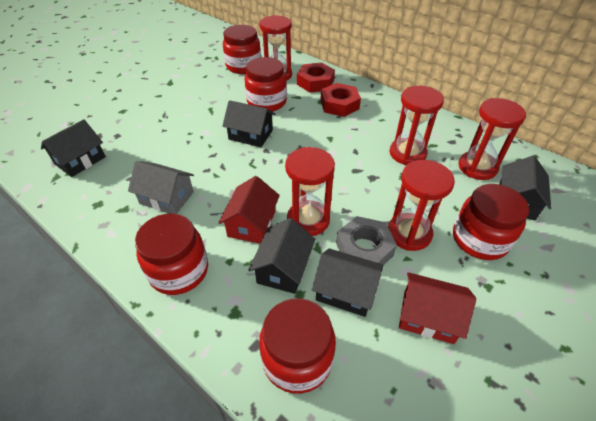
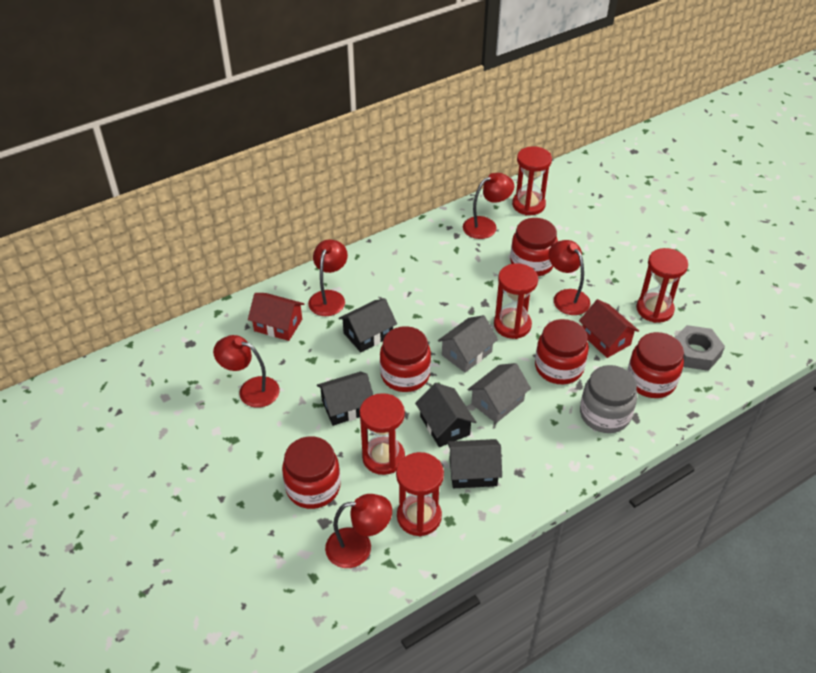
black house: 5 -> 4
grey house: 1 -> 2
grey jar: 0 -> 1
red lamp: 0 -> 5
red nut: 2 -> 0

